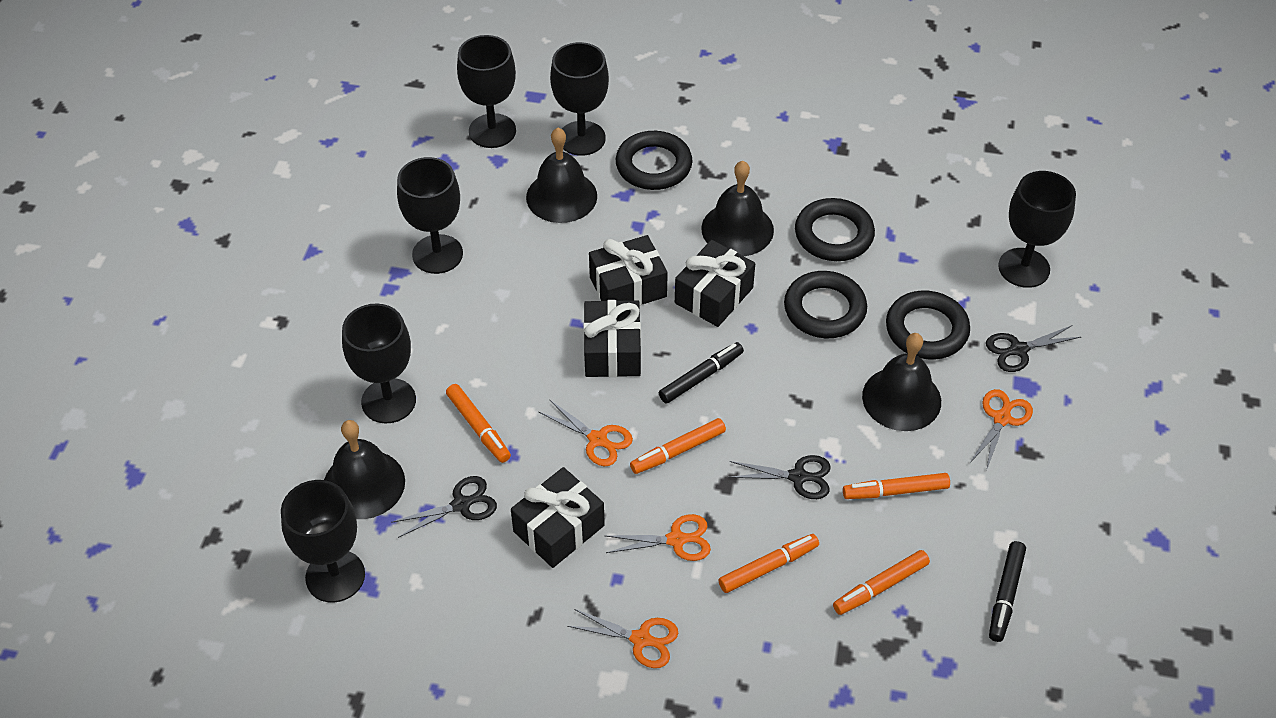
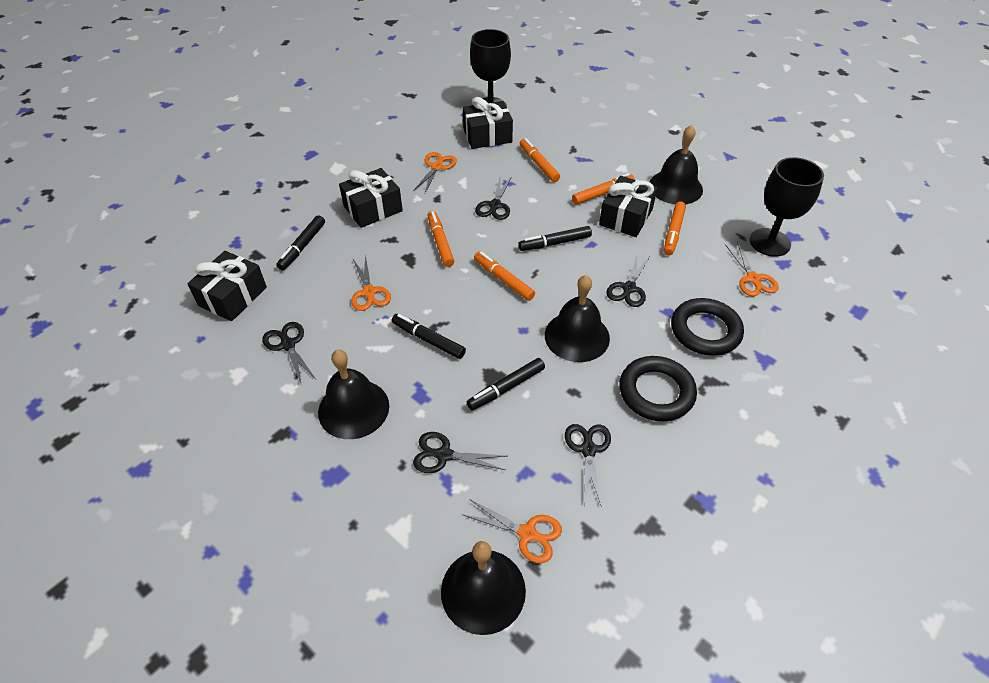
black goblet: 6 -> 2
black marker: 2 -> 4
black ring: 4 -> 2
black scissors: 3 -> 5

